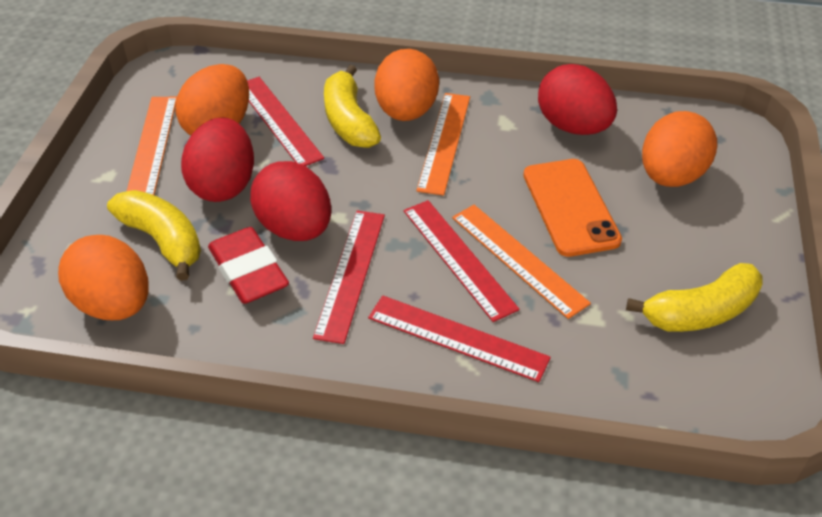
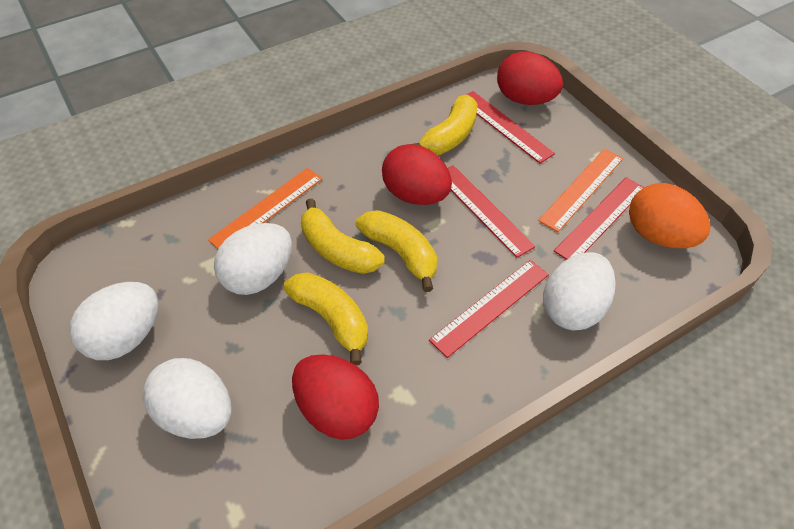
orange egg: 4 -> 1
orange phone: 1 -> 0
orange ruler: 3 -> 2
red eraser: 1 -> 0
white egg: 0 -> 4
yellow banana: 3 -> 4

